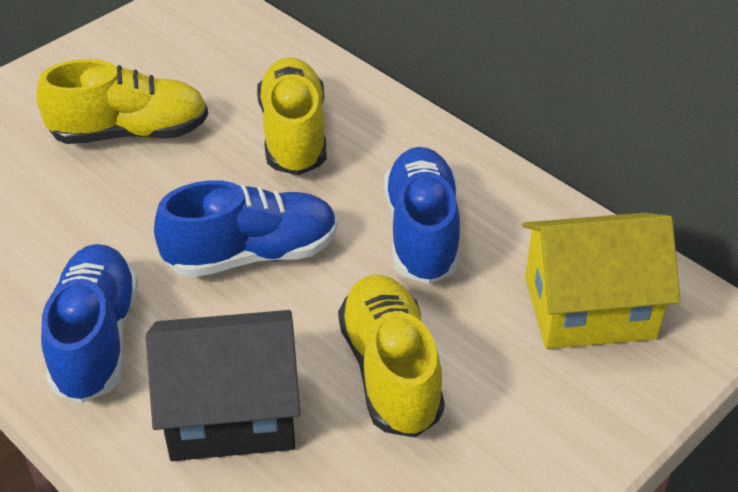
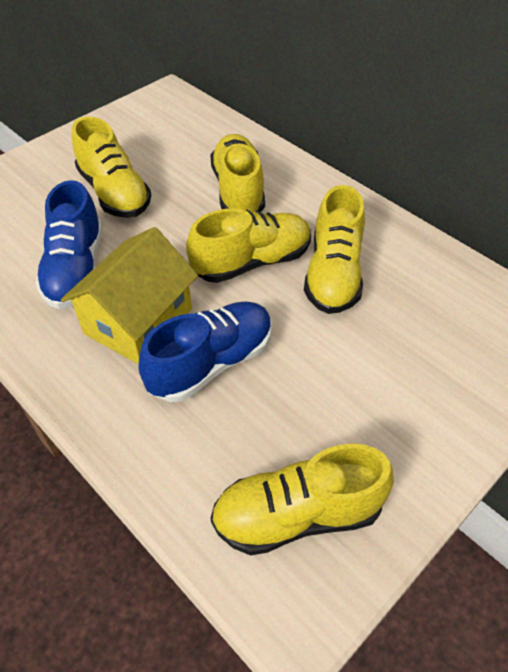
black house: 1 -> 0
blue shoe: 3 -> 2
yellow shoe: 3 -> 5

